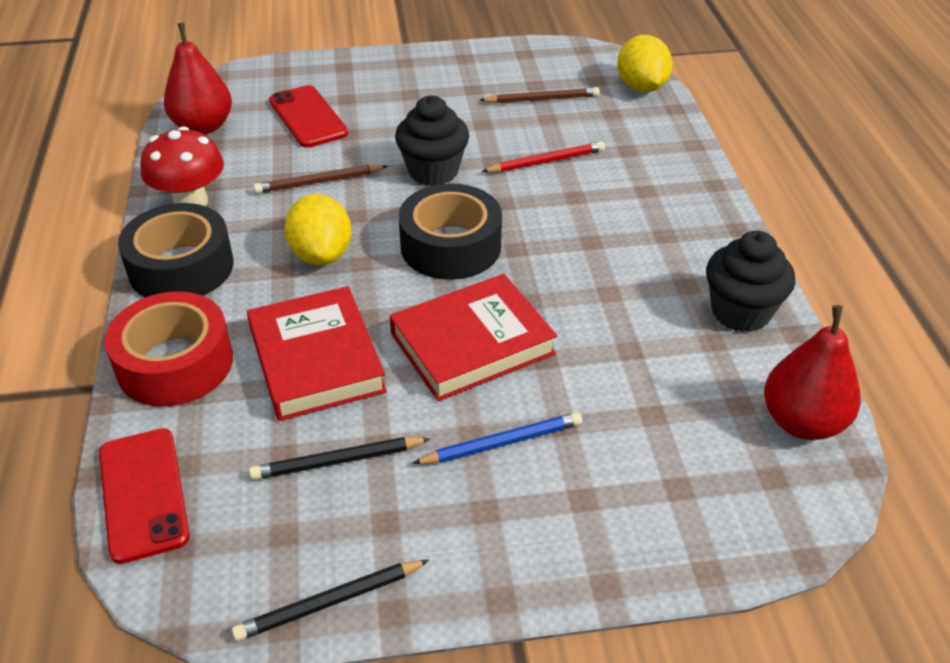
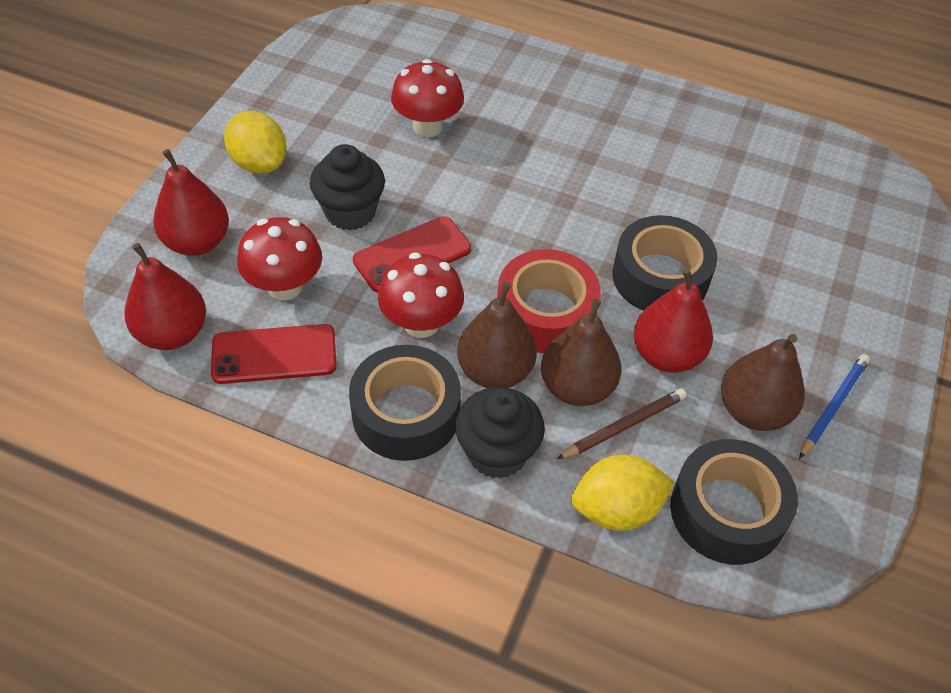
black pencil: 2 -> 0
black tape: 2 -> 3
brown pear: 0 -> 3
brown pencil: 2 -> 1
red book: 2 -> 0
red mushroom: 1 -> 3
red pear: 2 -> 3
red pencil: 1 -> 0

